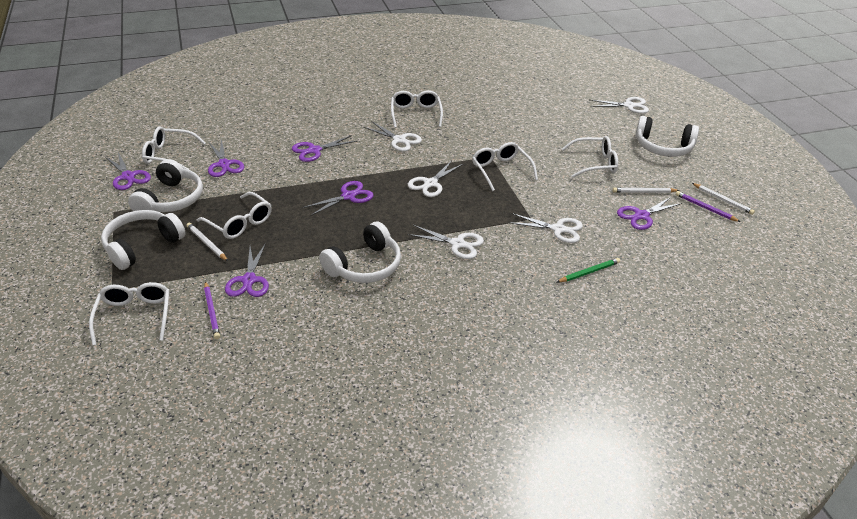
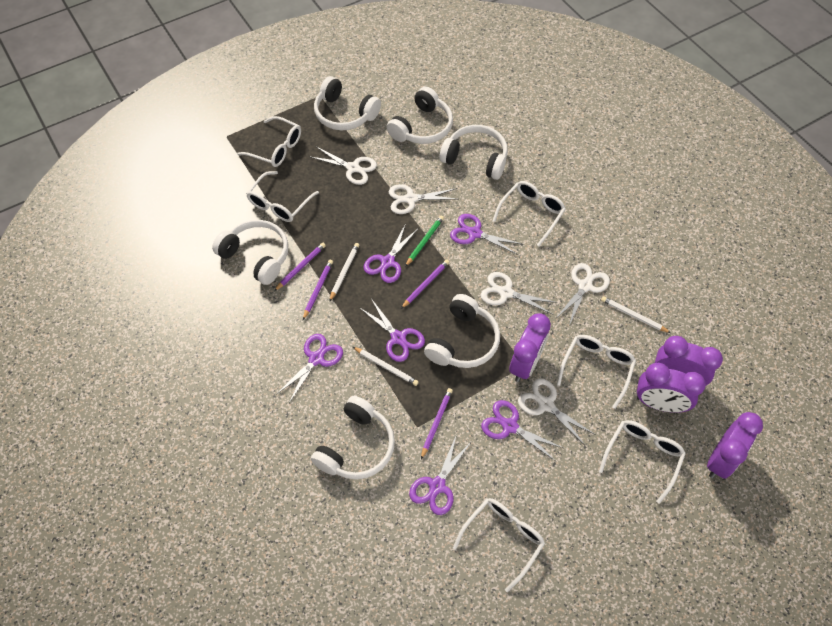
purple clock: 0 -> 4
purple pencil: 2 -> 4
white headphones: 4 -> 6

